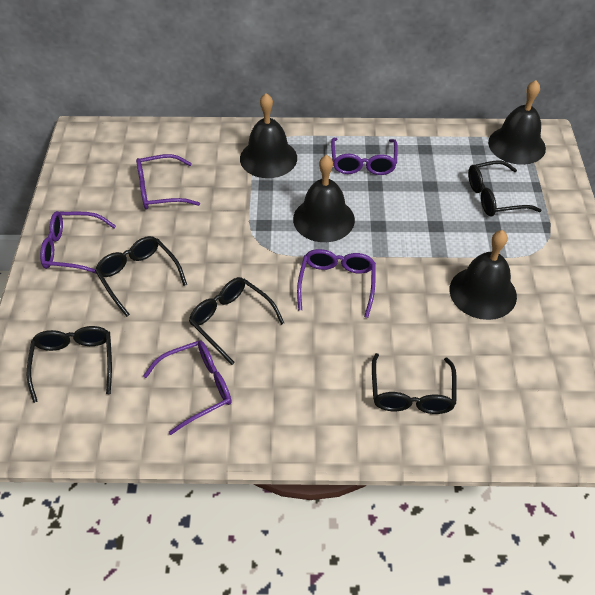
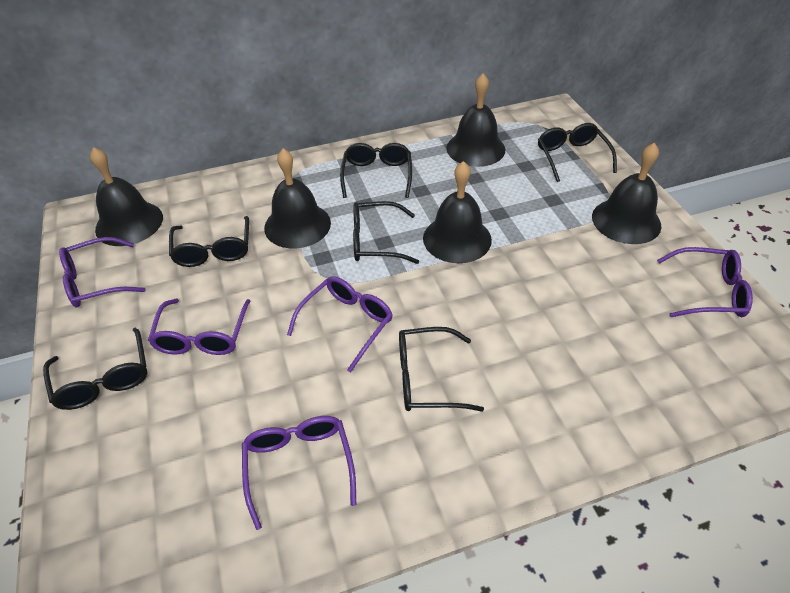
black bell: 4 -> 5
black glasses: 5 -> 6

